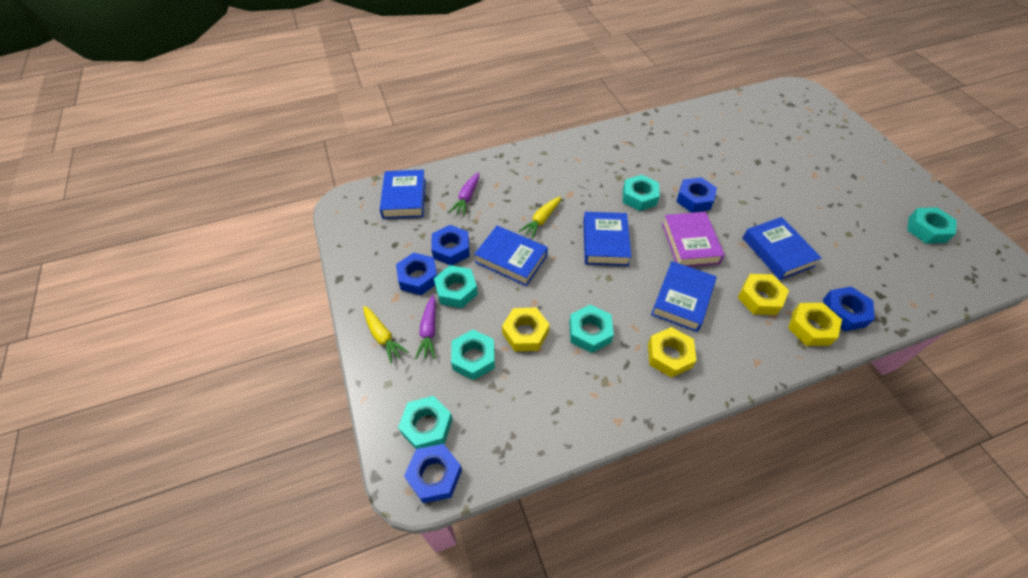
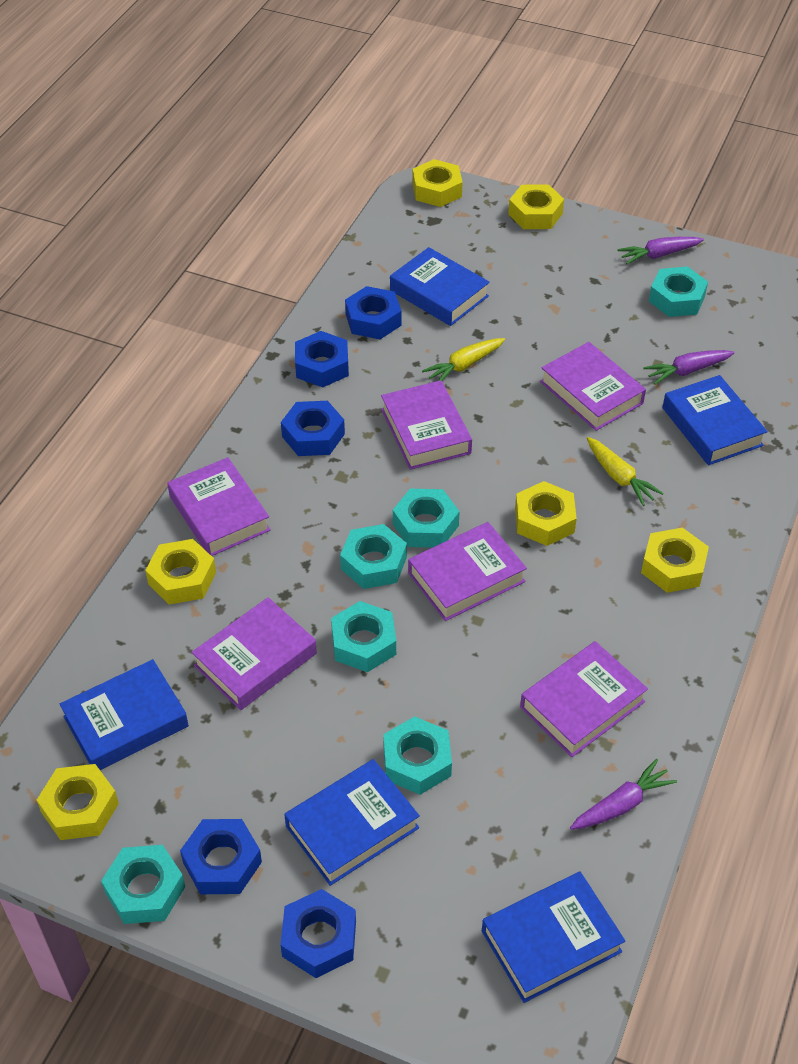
purple book: 1 -> 6
purple carrot: 2 -> 3
yellow nut: 4 -> 6

